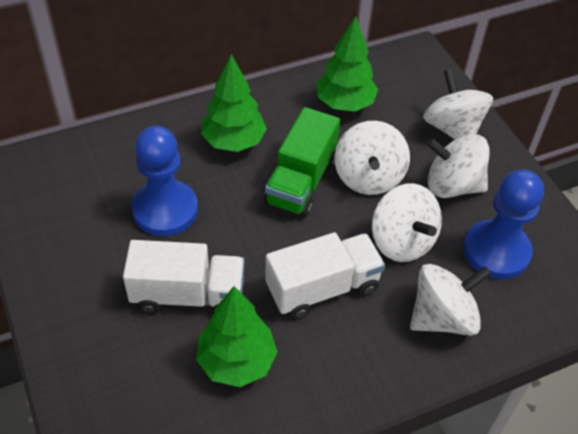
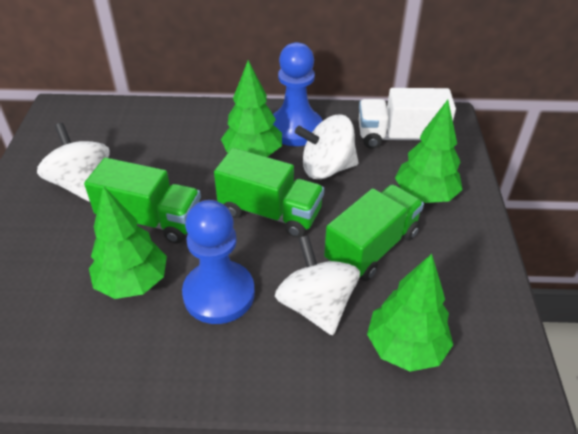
green tree: 3 -> 4
green truck: 1 -> 3
white spinning top: 5 -> 3
white truck: 2 -> 1

